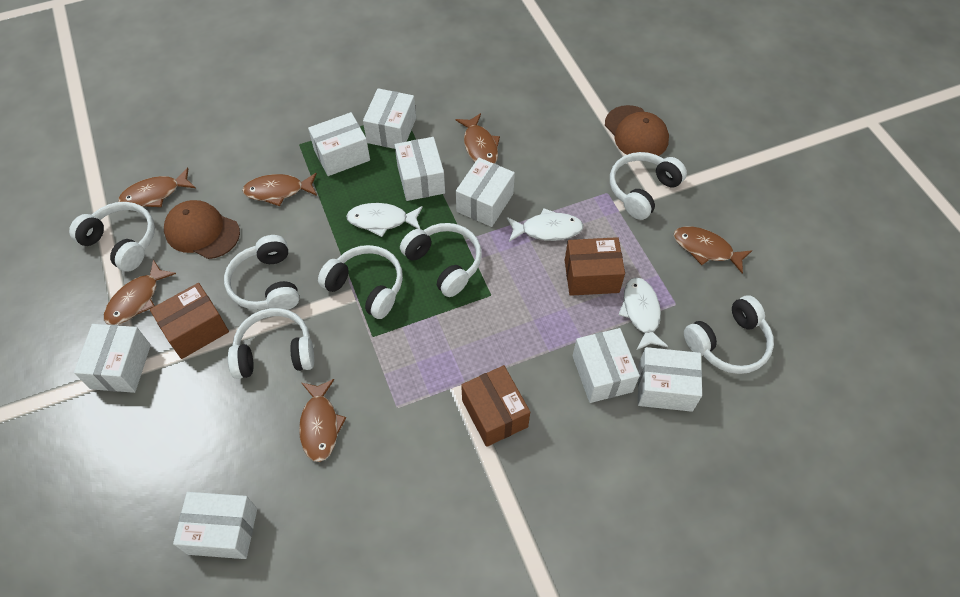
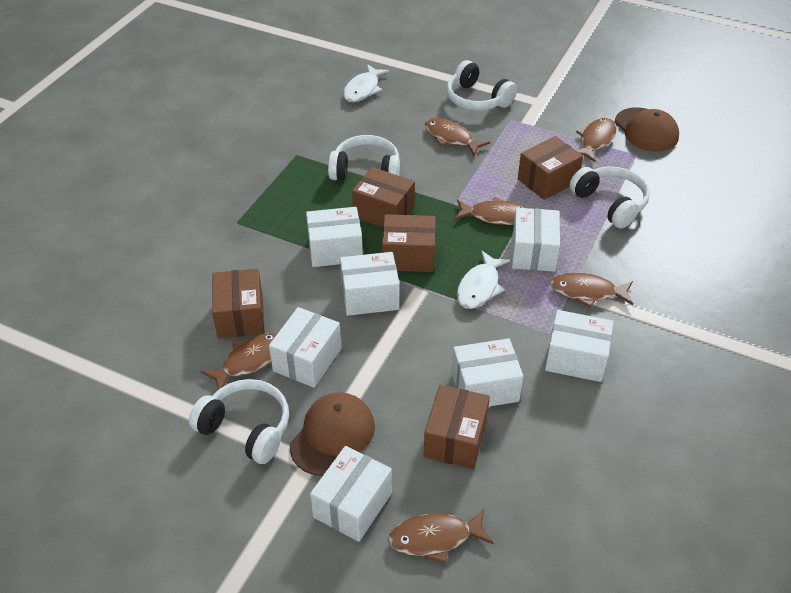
brown box: 3 -> 5
white box: 8 -> 7
white fish: 3 -> 2
white headphones: 7 -> 4

